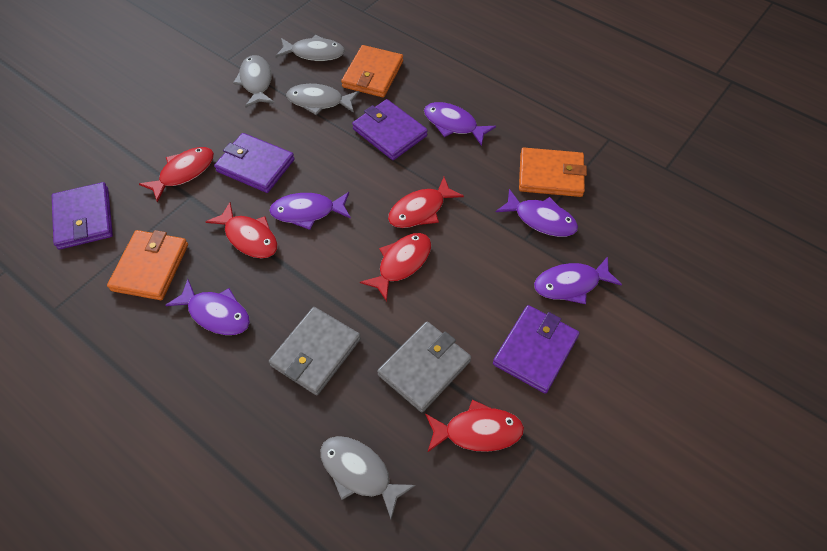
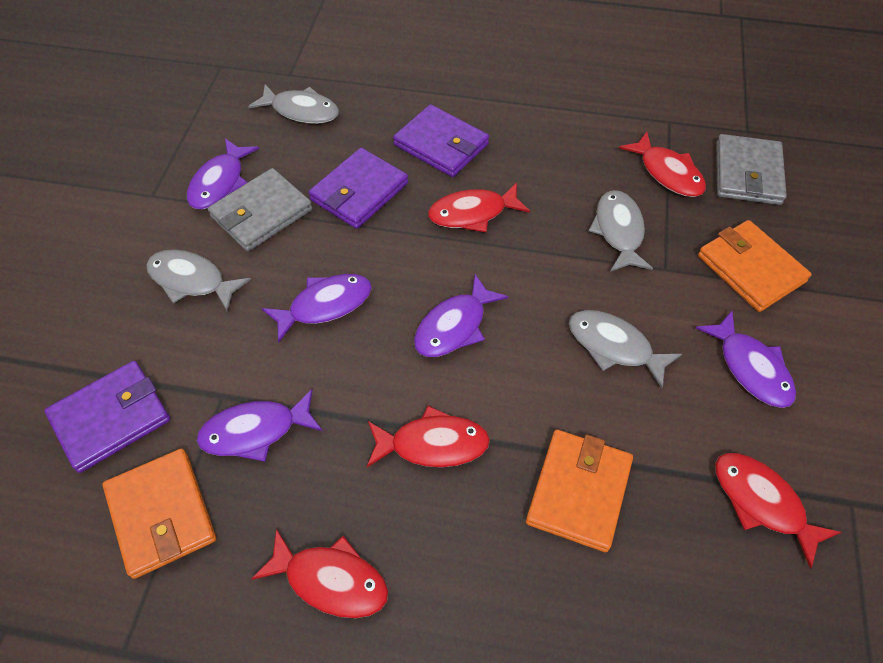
purple wallet: 4 -> 3

